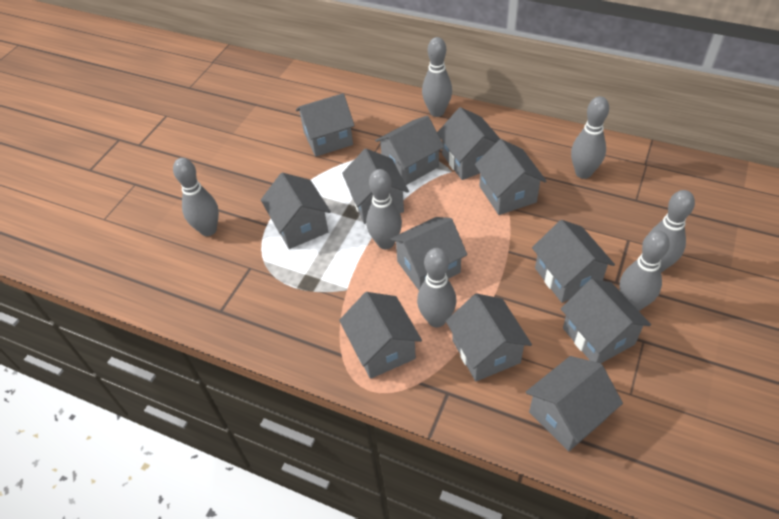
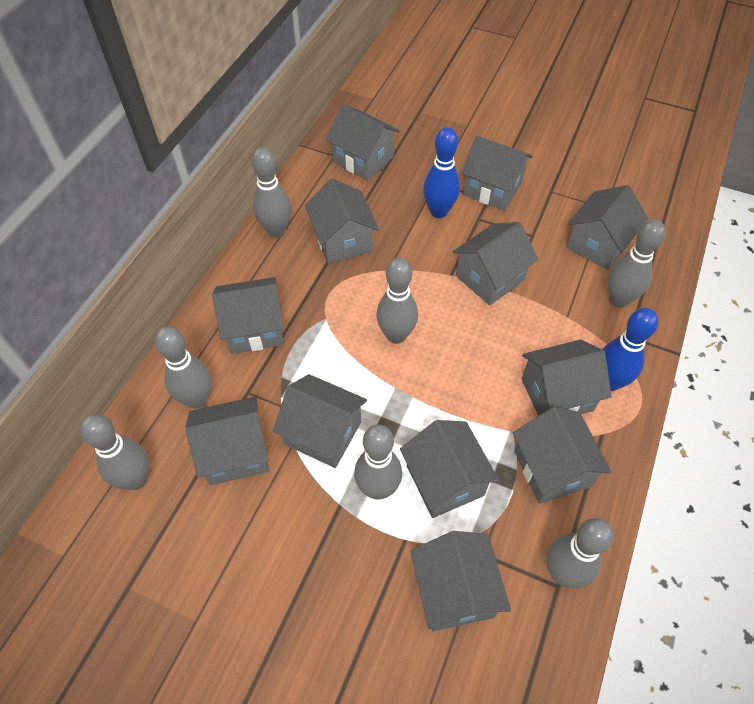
blue bowling pin: 0 -> 2

